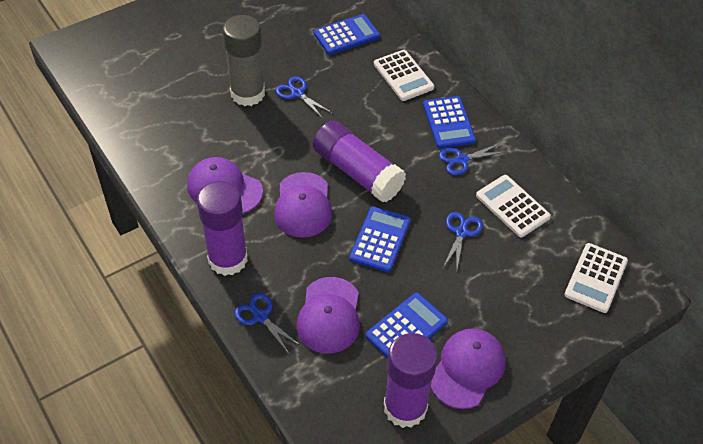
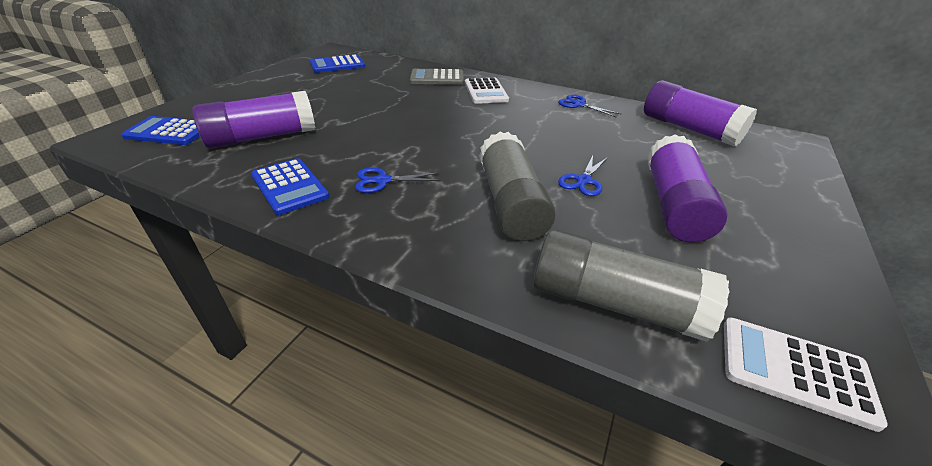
blue calculator: 4 -> 3
blue scissors: 4 -> 3
grey calculator: 0 -> 1
grey glue stick: 1 -> 2
purple cap: 4 -> 0
white calculator: 3 -> 2

